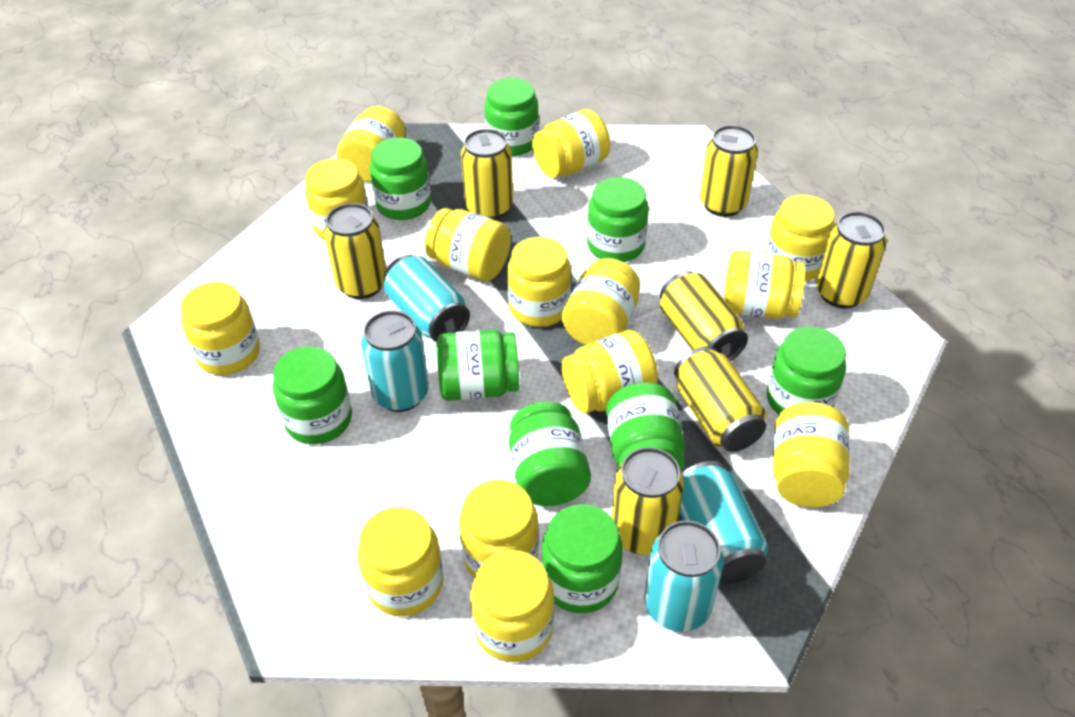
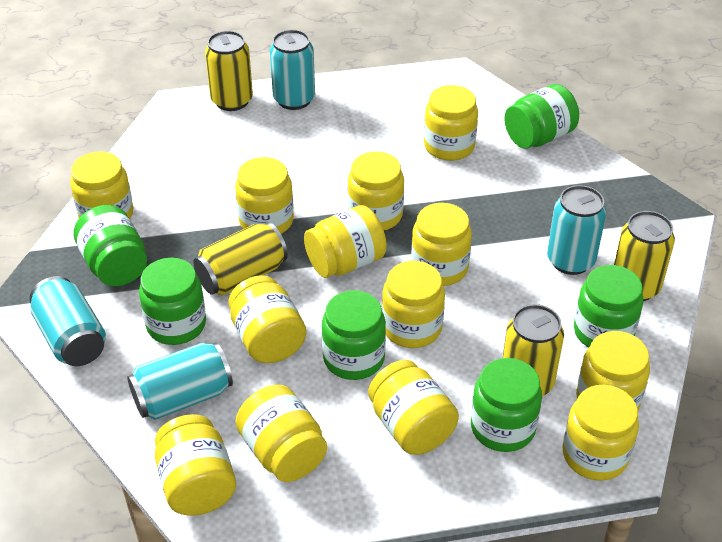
green jar: 9 -> 6
yellow can: 7 -> 4
yellow jar: 14 -> 13

